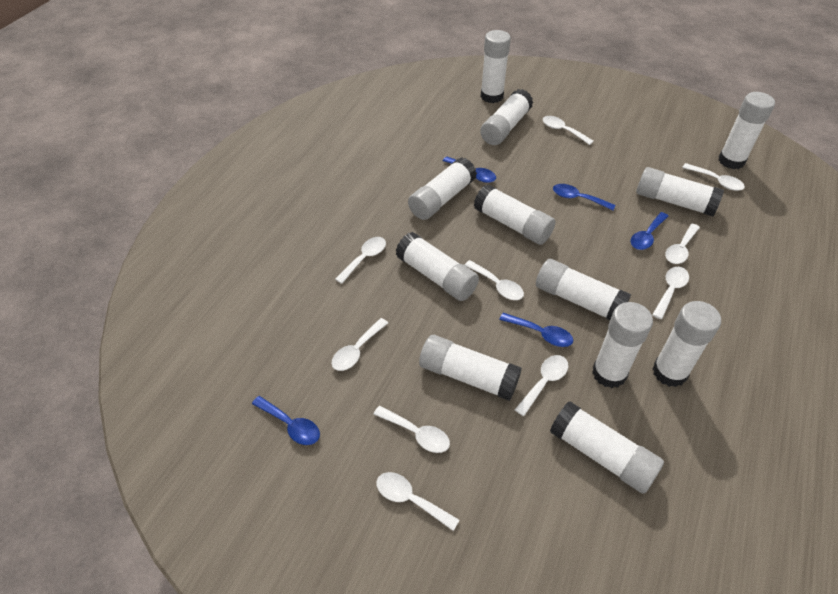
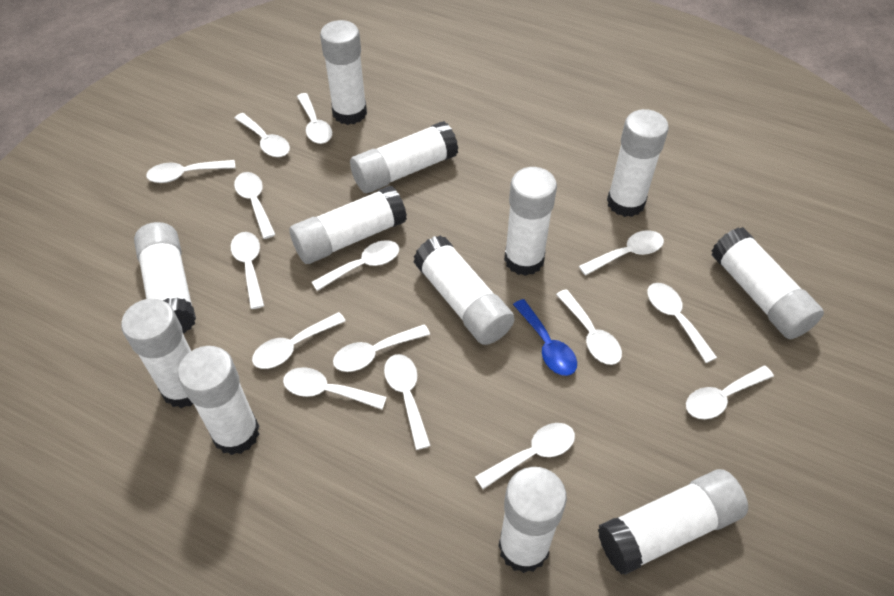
blue spoon: 5 -> 1
white spoon: 10 -> 15

